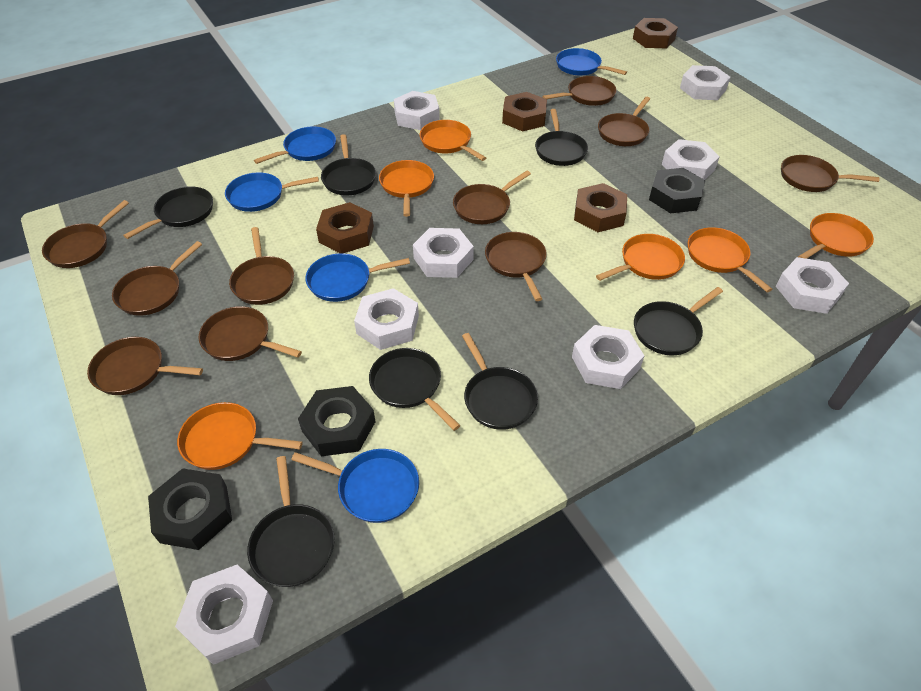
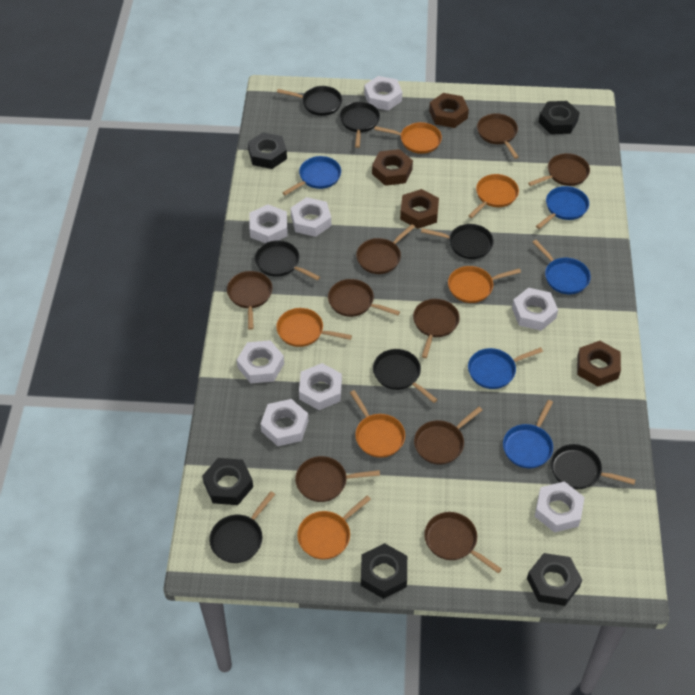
black nut: 3 -> 5
brown pan: 10 -> 9

